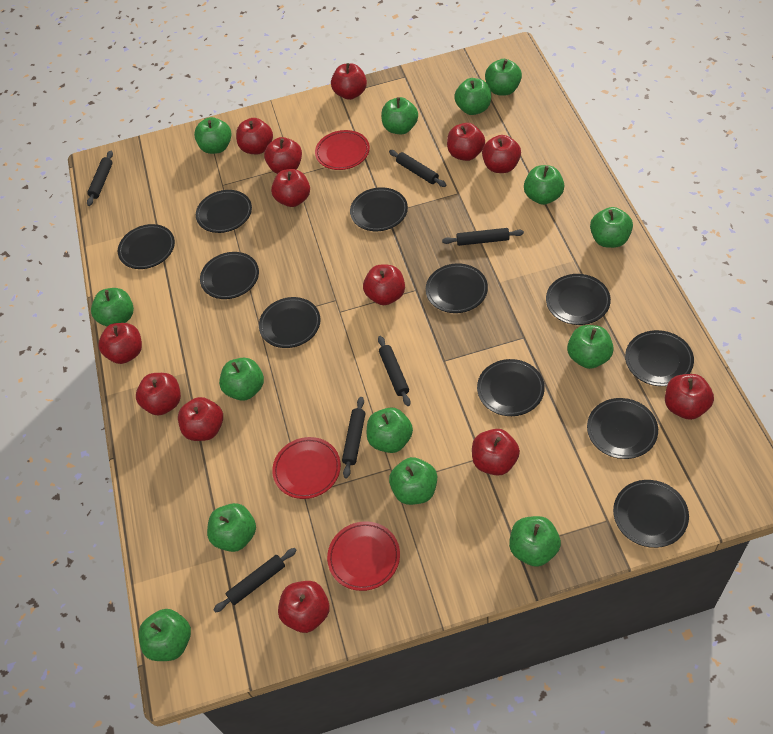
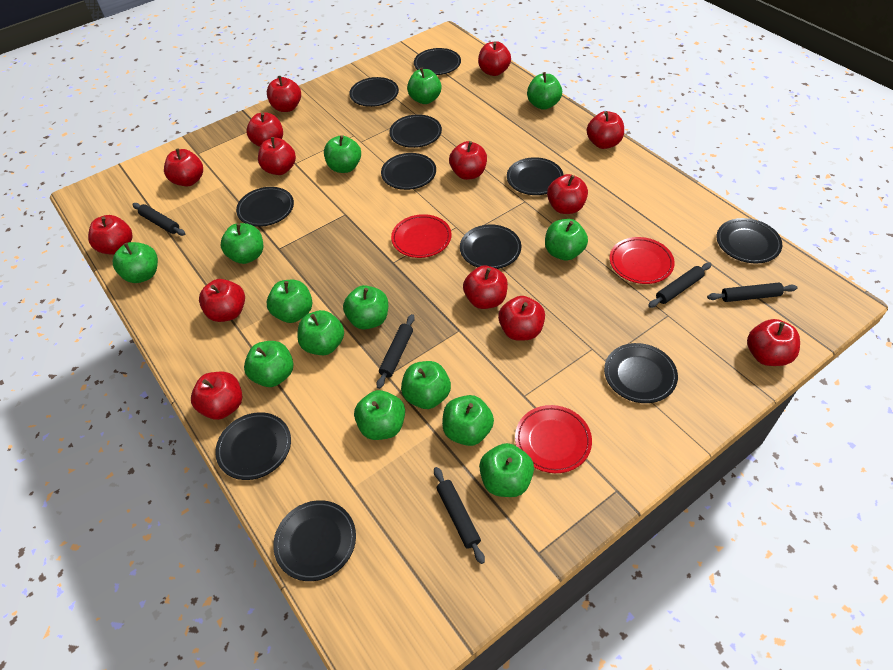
black rolling pin: 6 -> 5
red apple: 13 -> 14

